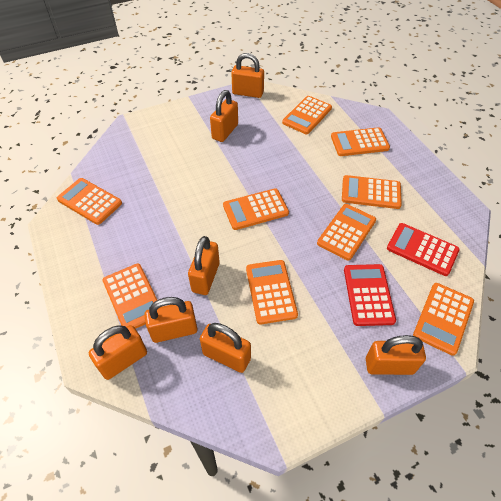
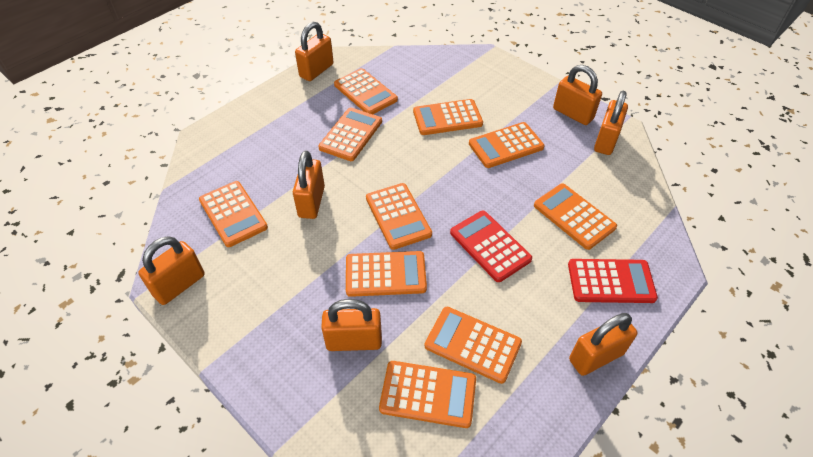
orange calculator: 9 -> 10

